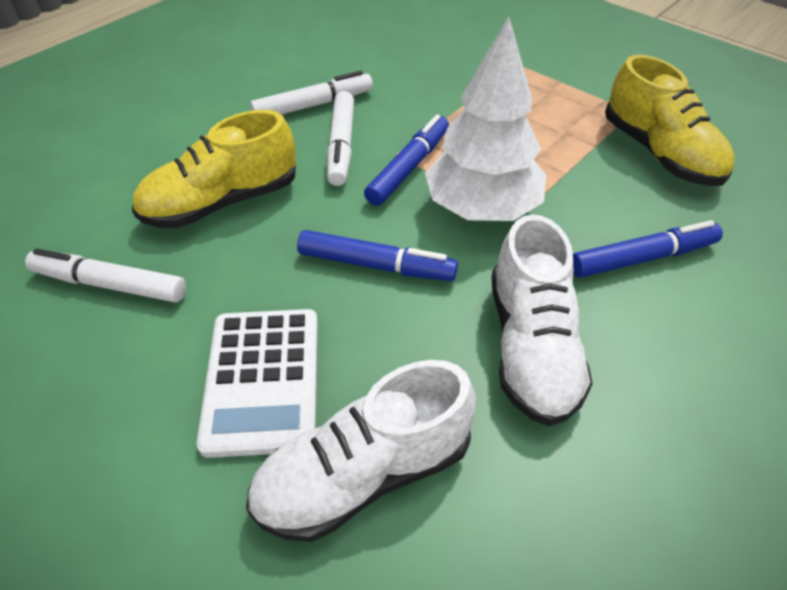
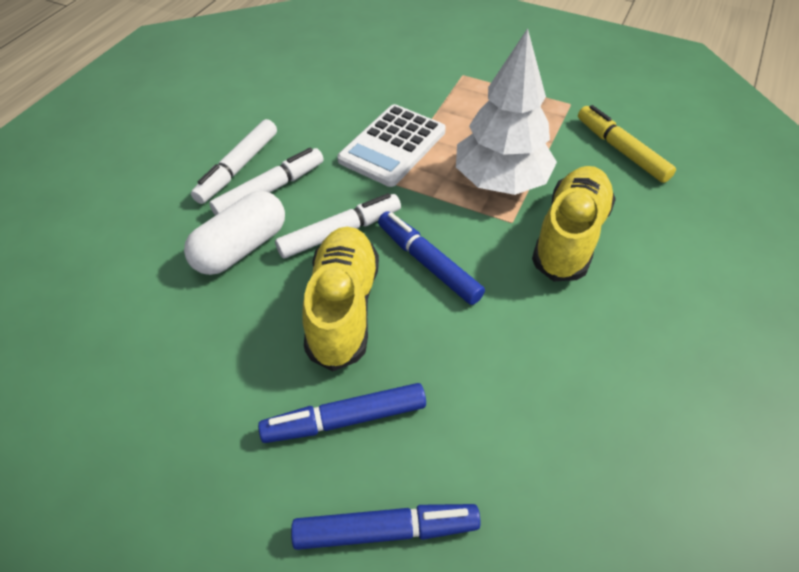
white capsule: 0 -> 1
white shoe: 2 -> 0
yellow marker: 0 -> 1

